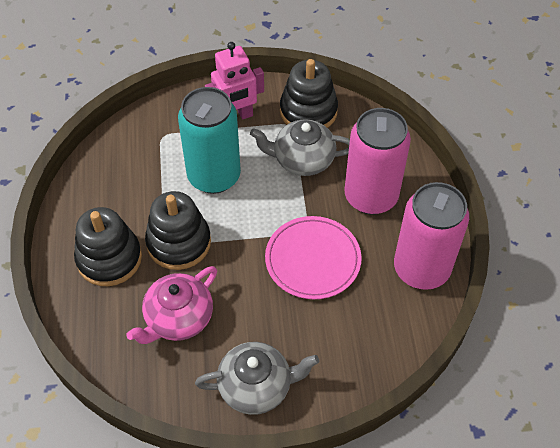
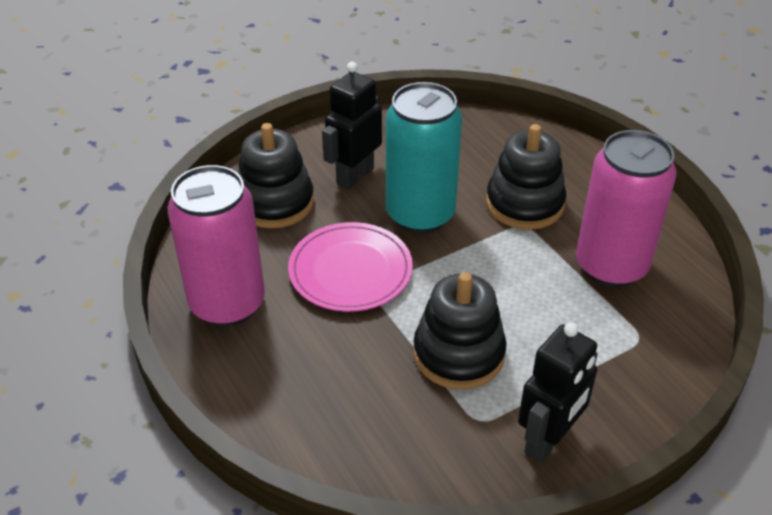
black robot: 0 -> 2
grey teapot: 2 -> 0
pink robot: 1 -> 0
pink teapot: 1 -> 0

